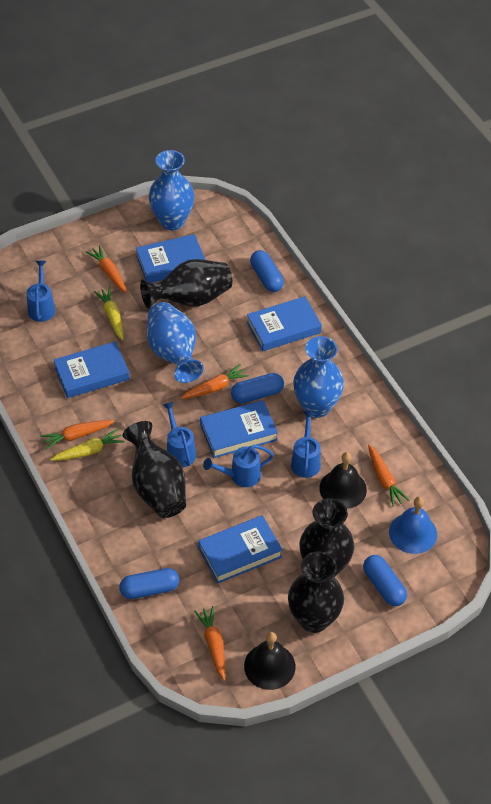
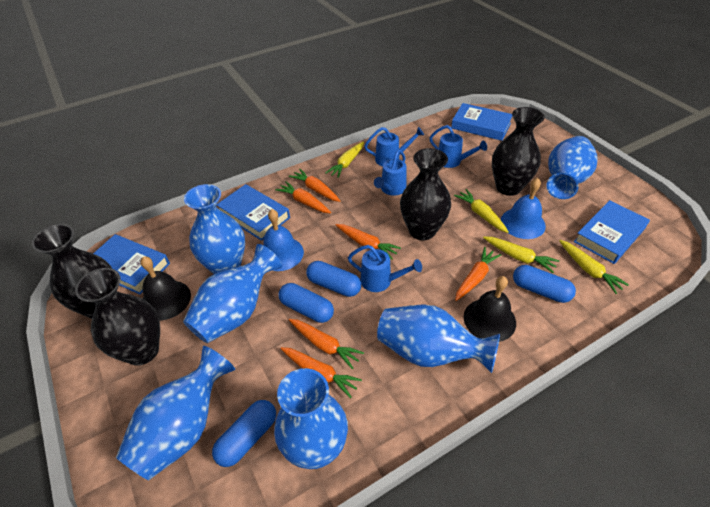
blue bell: 1 -> 2
blue book: 5 -> 4
blue vase: 3 -> 6
orange carrot: 5 -> 6
yellow carrot: 2 -> 4

